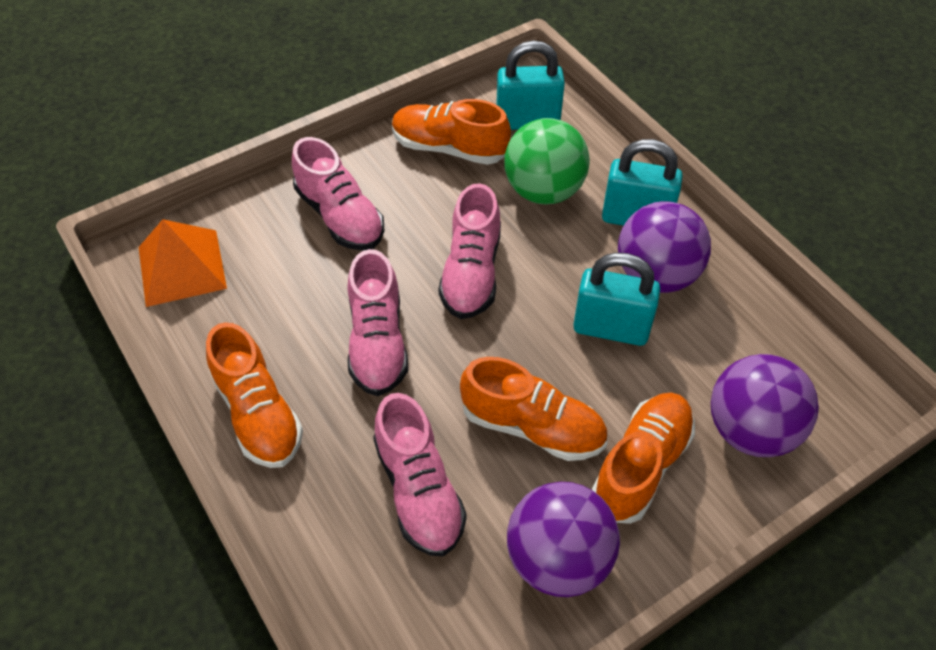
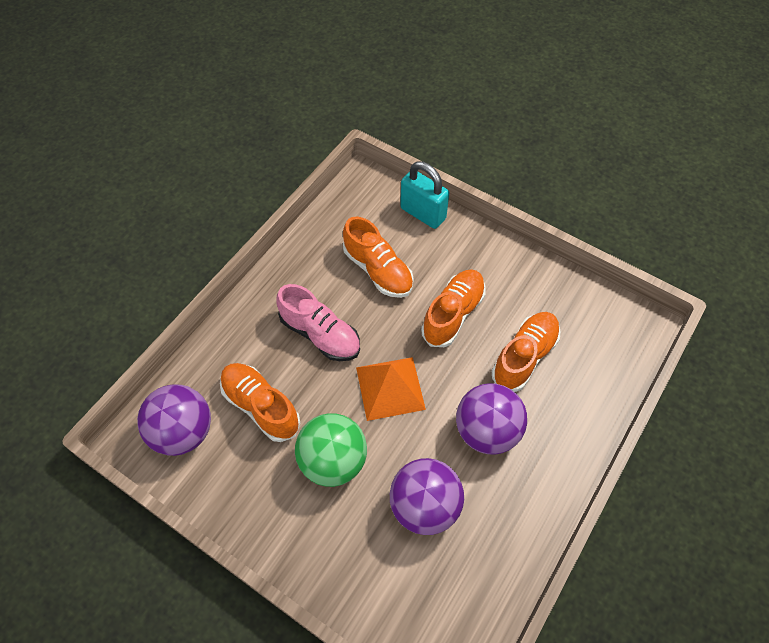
pink shoe: 4 -> 1
turquoise padlock: 3 -> 1

